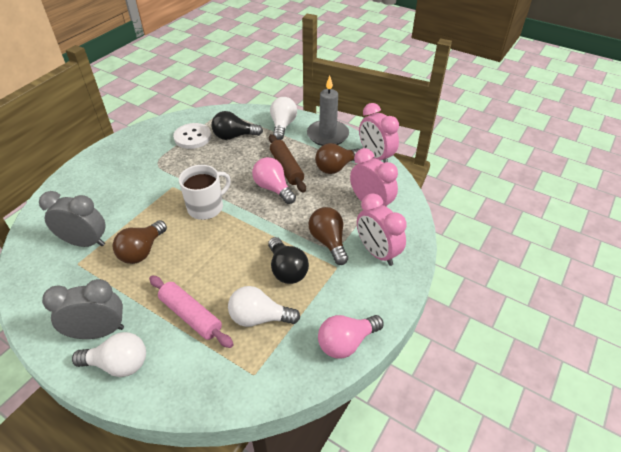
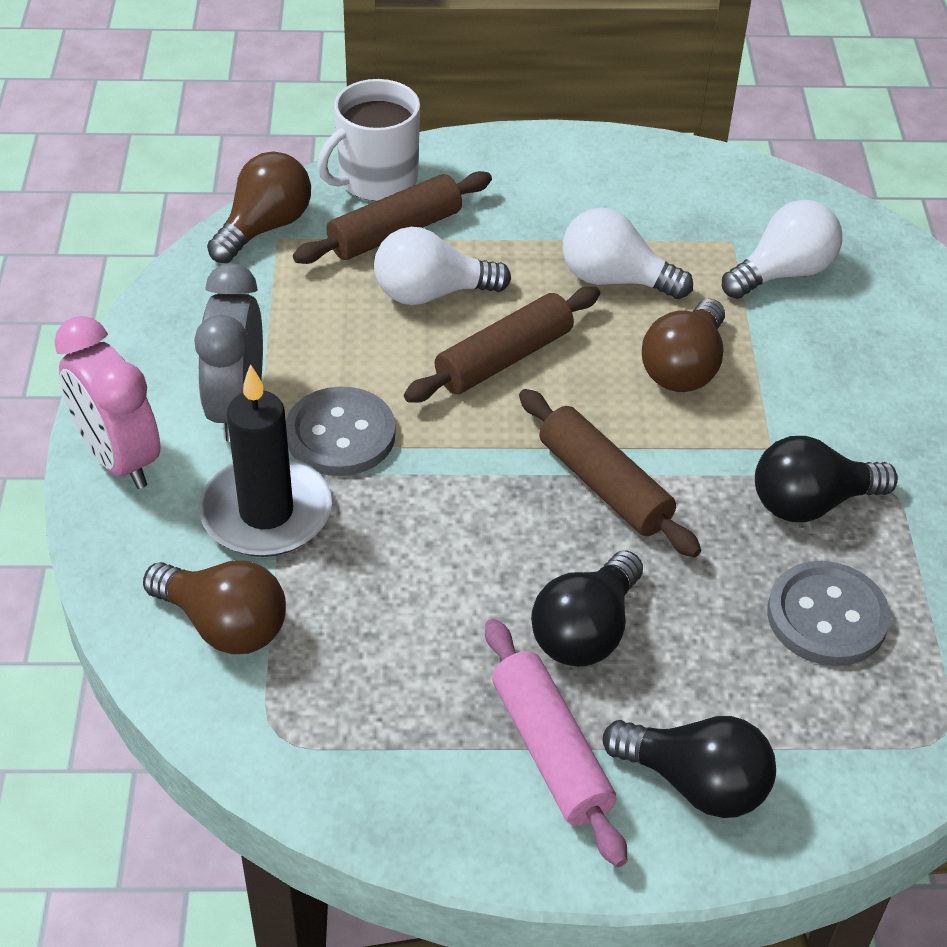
black candle: 0 -> 1
black light bulb: 2 -> 3
brown rolling pin: 1 -> 3
grey button: 0 -> 2
grey candle: 1 -> 0
grey clock: 2 -> 1
pink clock: 3 -> 1
pink light bulb: 2 -> 0
white button: 1 -> 0

